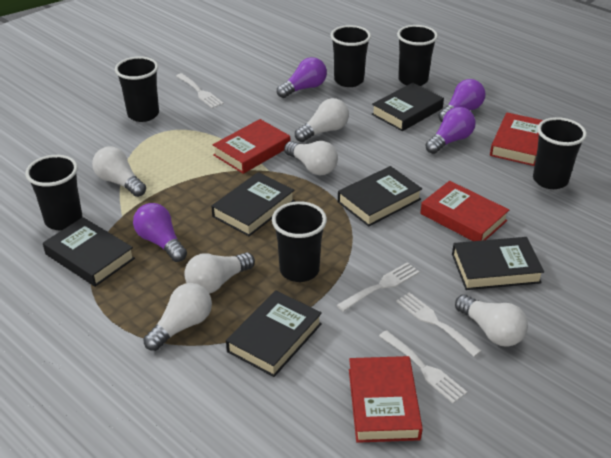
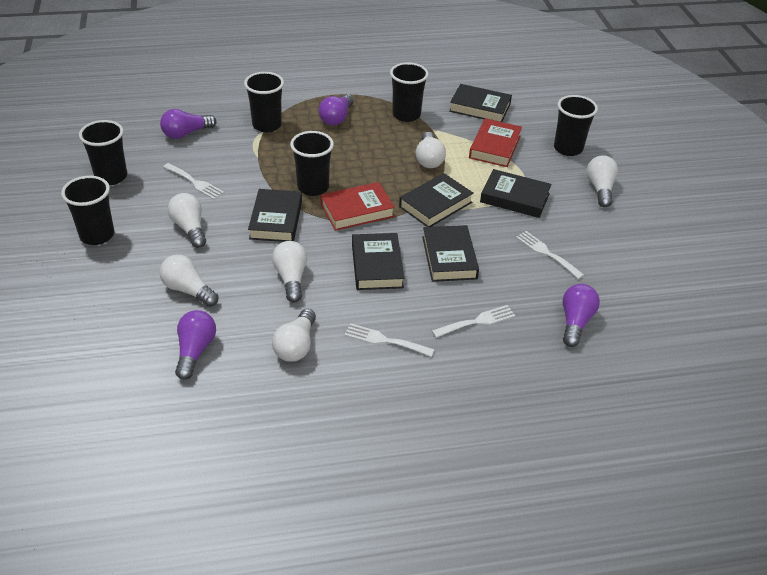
red book: 4 -> 2

